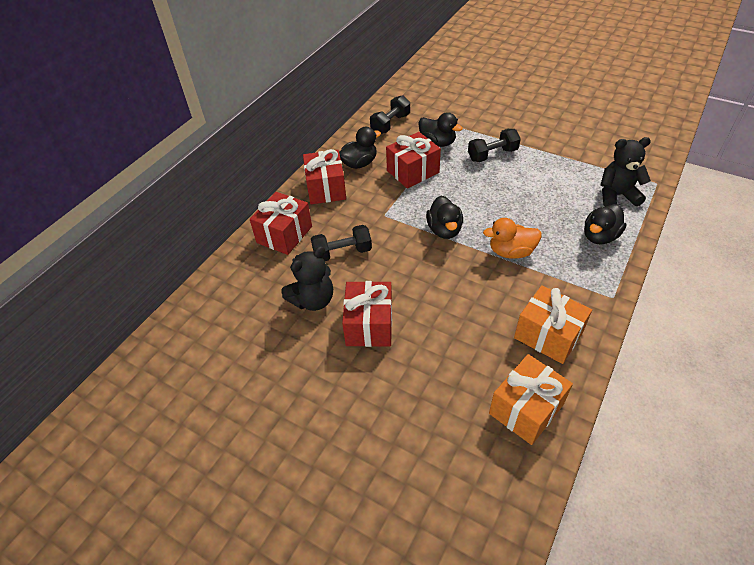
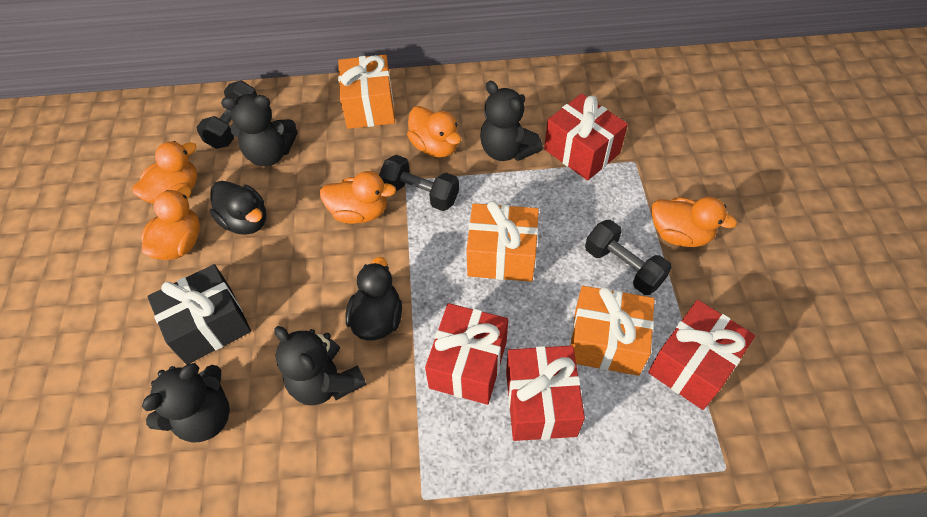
black duck: 4 -> 2
black gift: 0 -> 1
black teddy bear: 2 -> 4
orange duck: 1 -> 5
orange gift: 2 -> 3

